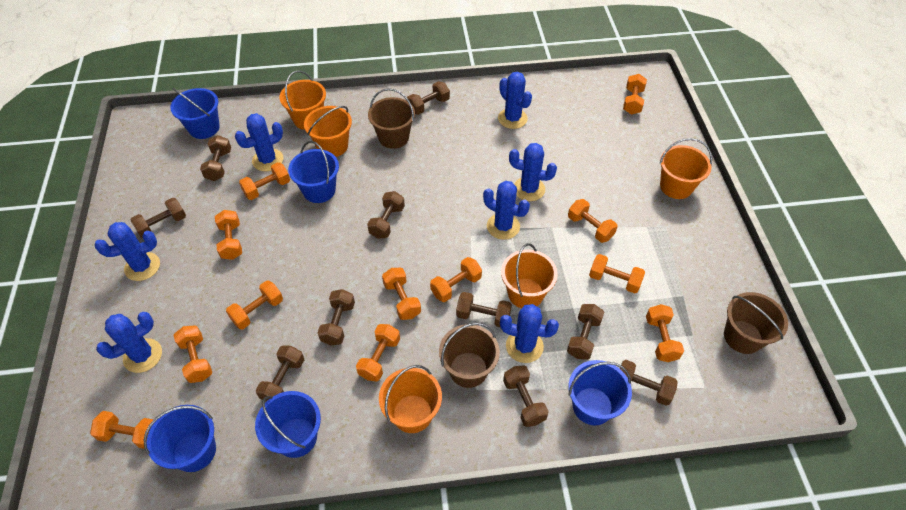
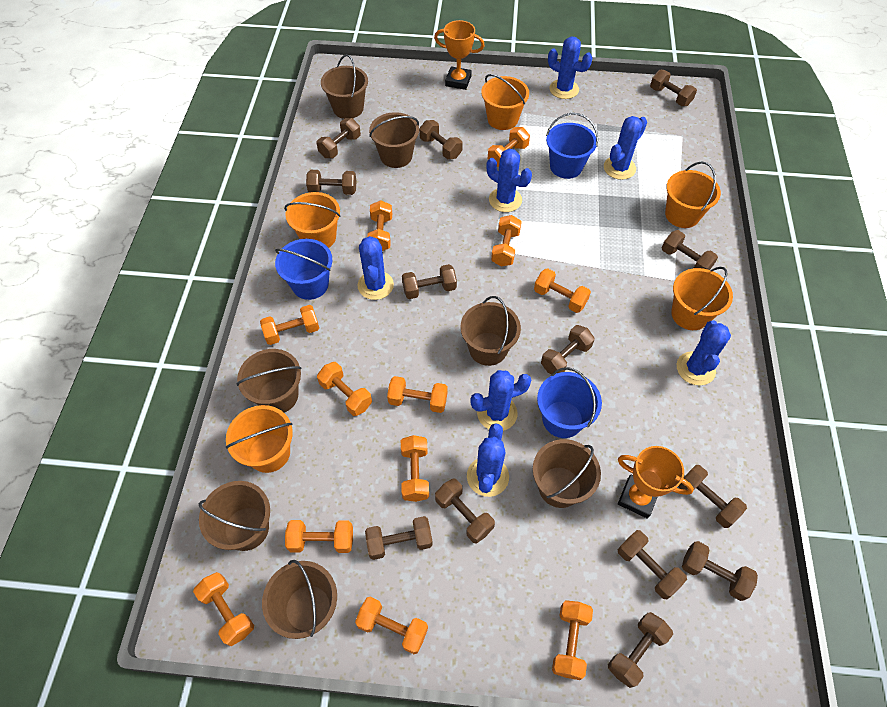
blue bucket: 5 -> 3
brown bucket: 3 -> 7
brown dumbbell: 10 -> 13
orange trophy: 0 -> 2

